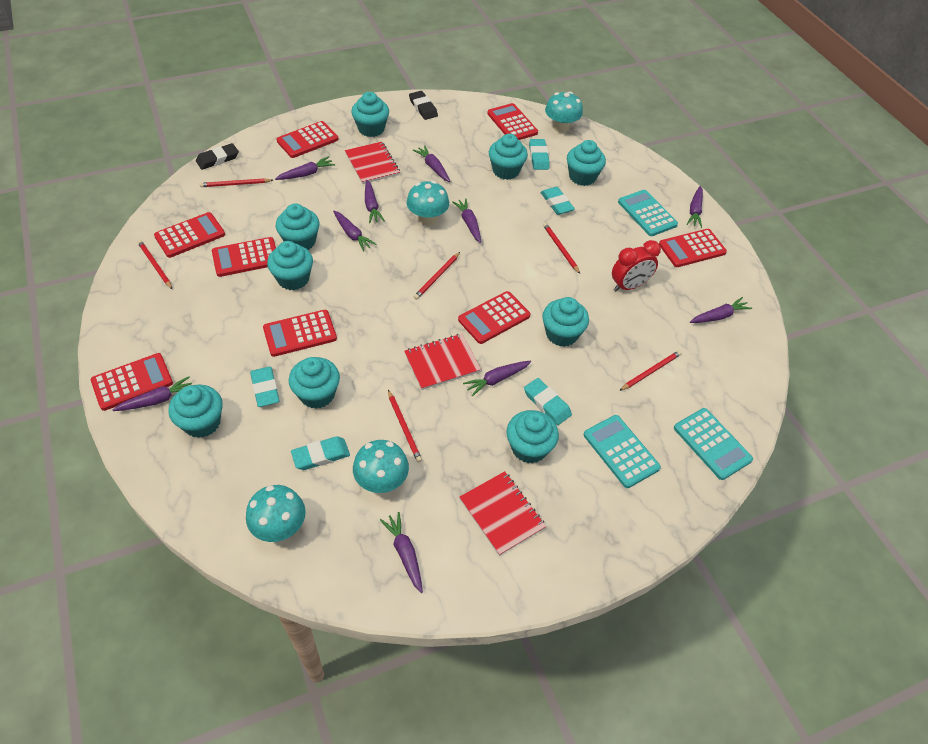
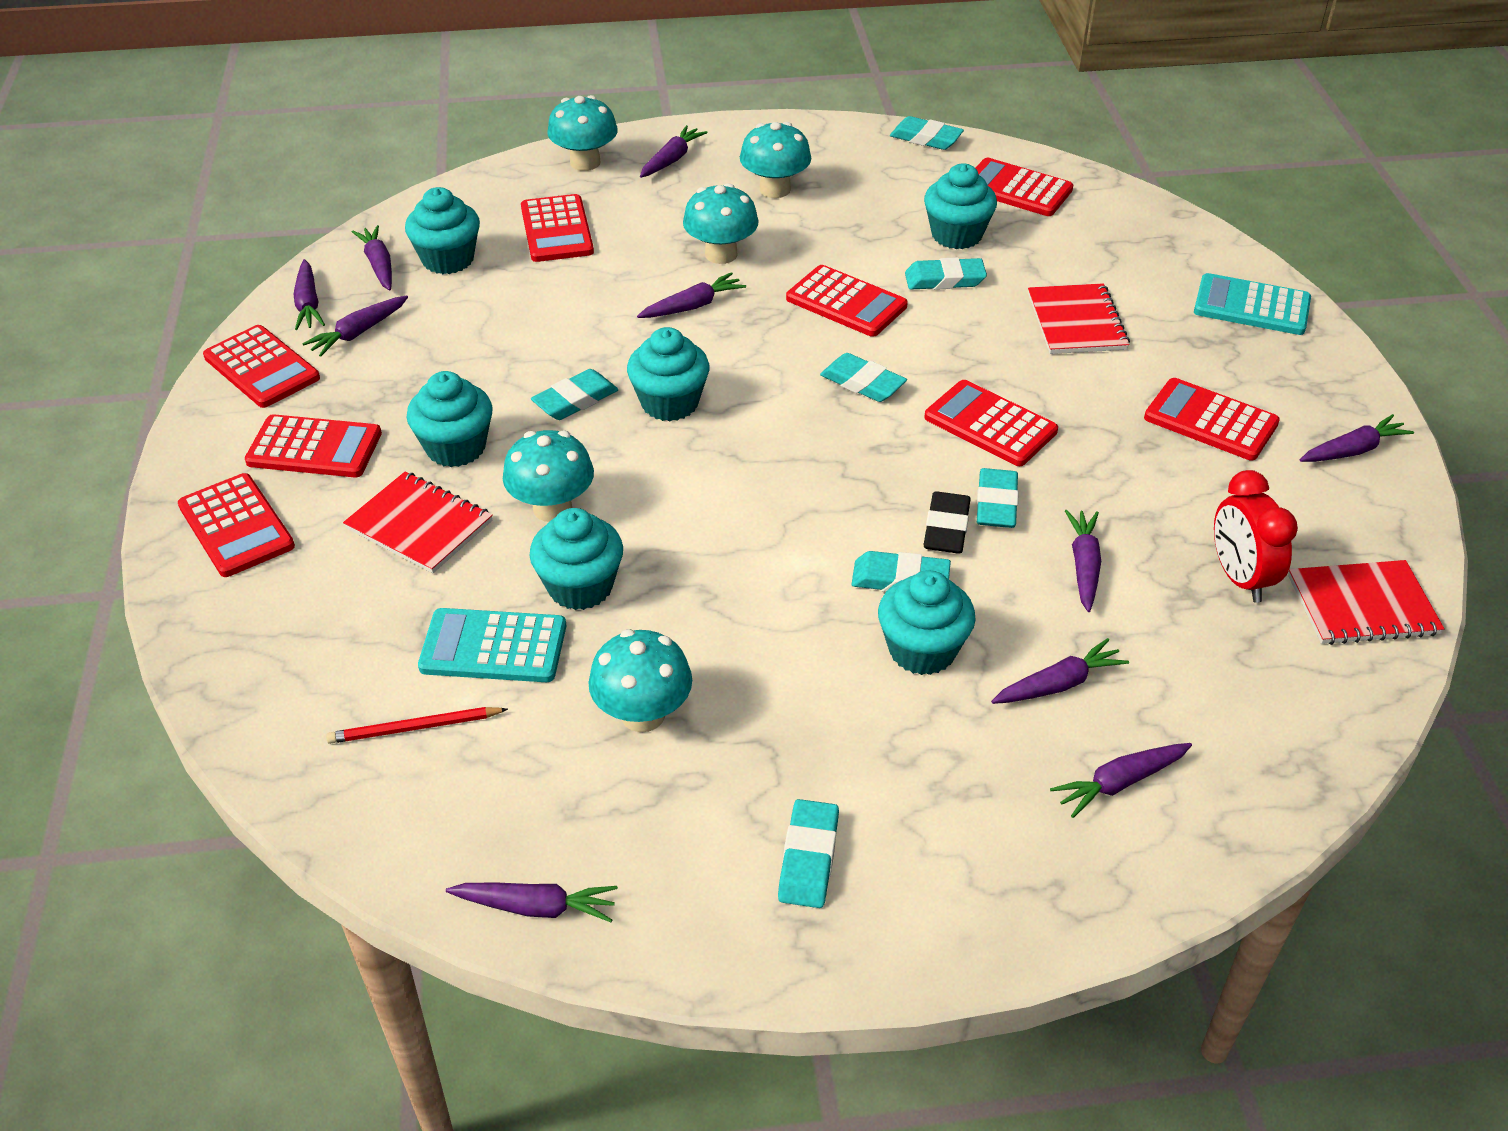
black eraser: 2 -> 1
red pencil: 6 -> 1
turquoise calculator: 3 -> 2
turquoise cupcake: 9 -> 6
turquoise eraser: 5 -> 7
turquoise mushroom: 4 -> 5

